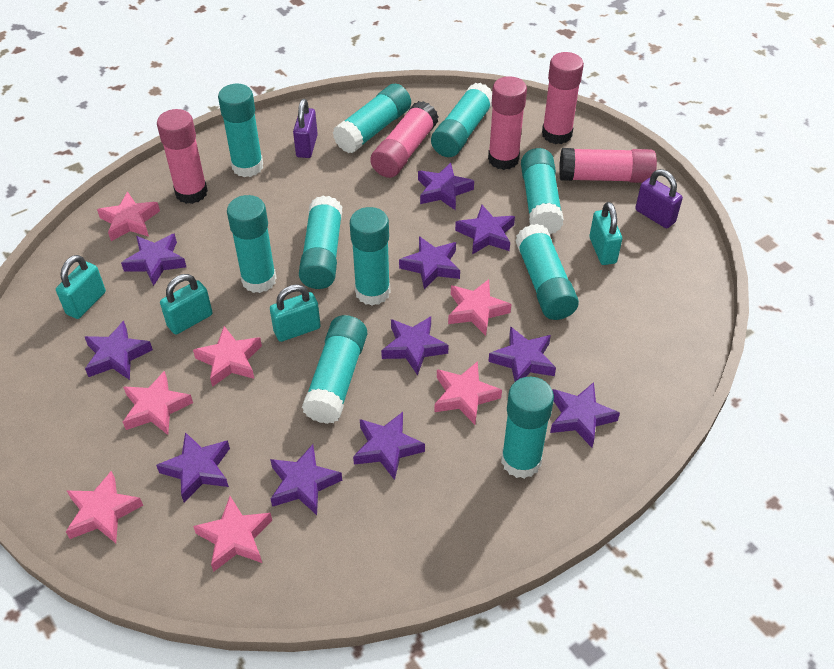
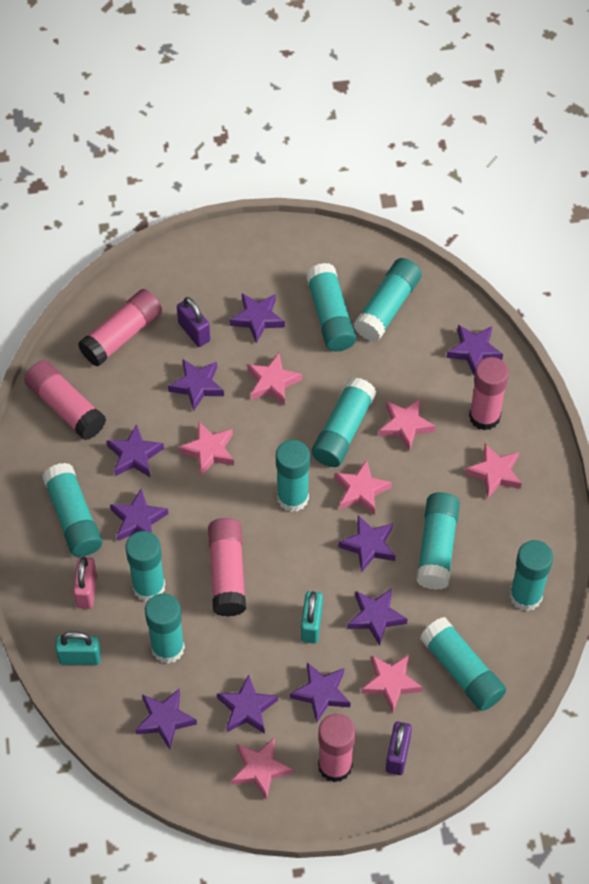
pink padlock: 0 -> 1
purple star: 11 -> 10
turquoise padlock: 4 -> 2

